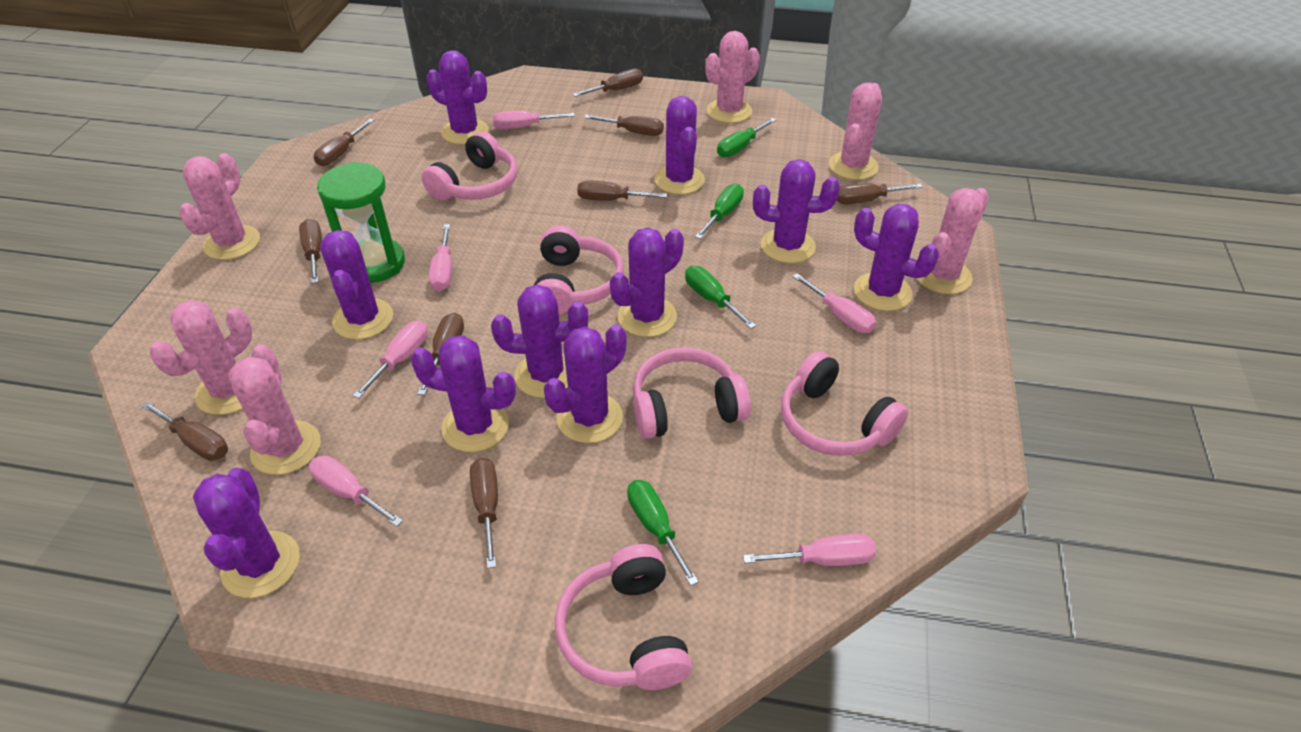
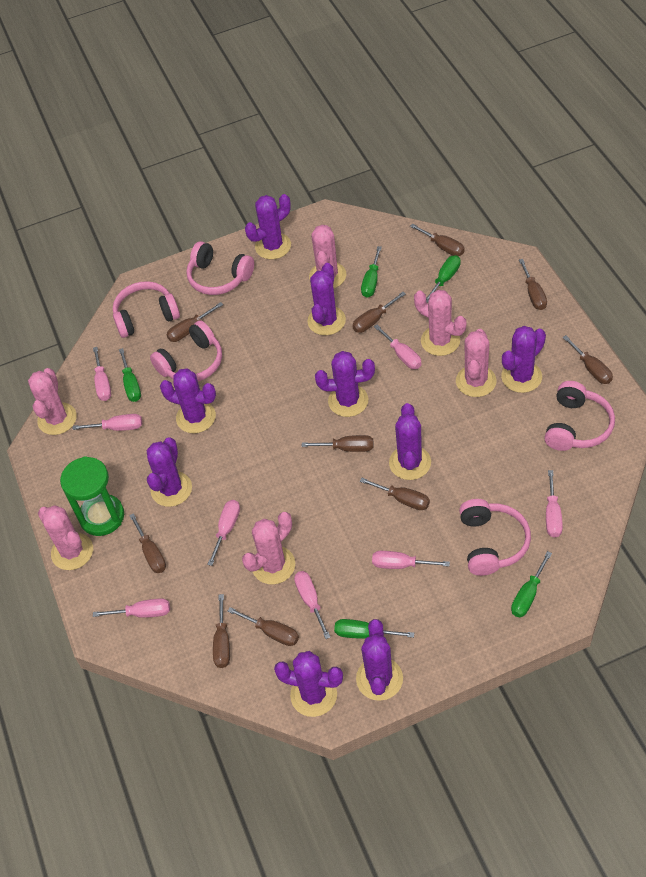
brown screwdriver: 9 -> 10
green screwdriver: 4 -> 5
pink screwdriver: 6 -> 8
purple cactus: 10 -> 9

